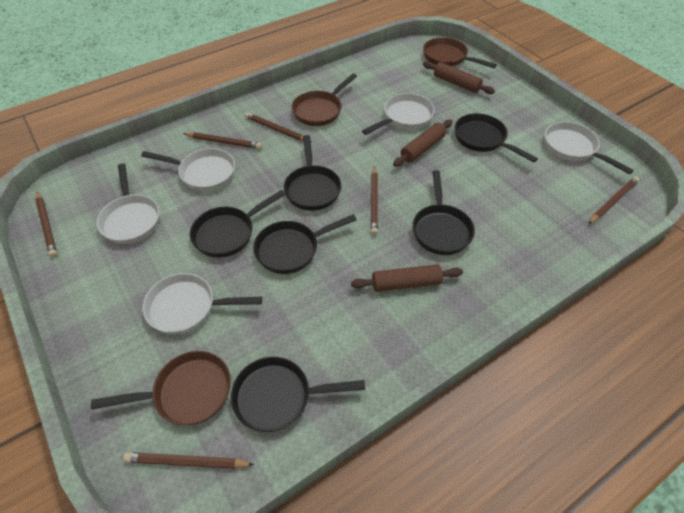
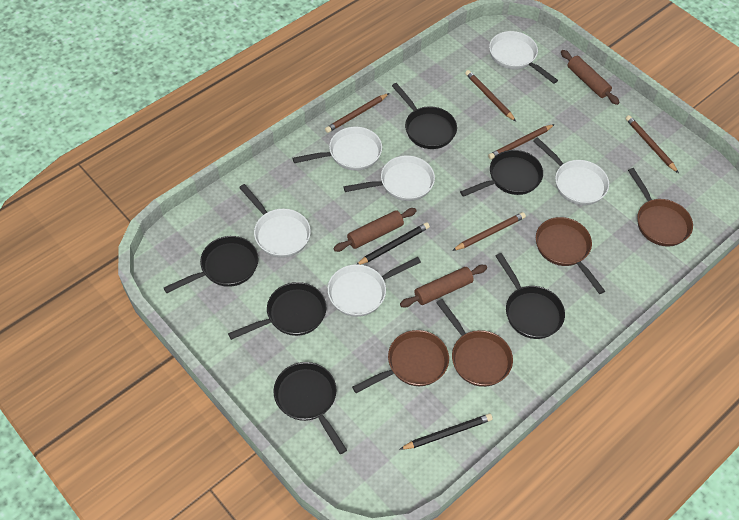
black pencil: 0 -> 2
brown pan: 3 -> 4
brown pencil: 6 -> 5
white pan: 5 -> 6

